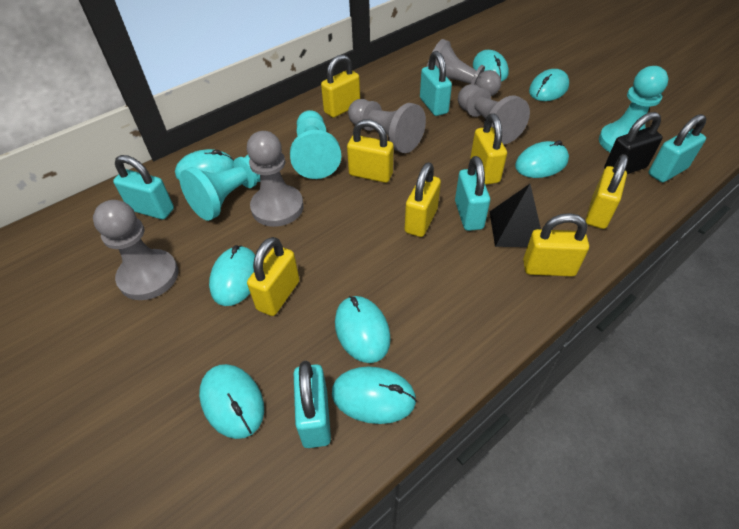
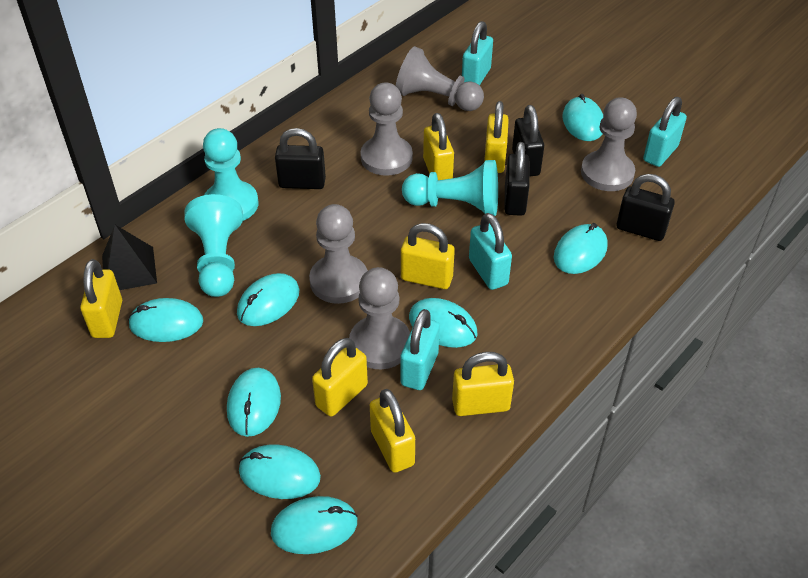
black padlock: 1 -> 4
turquoise padlock: 5 -> 4

